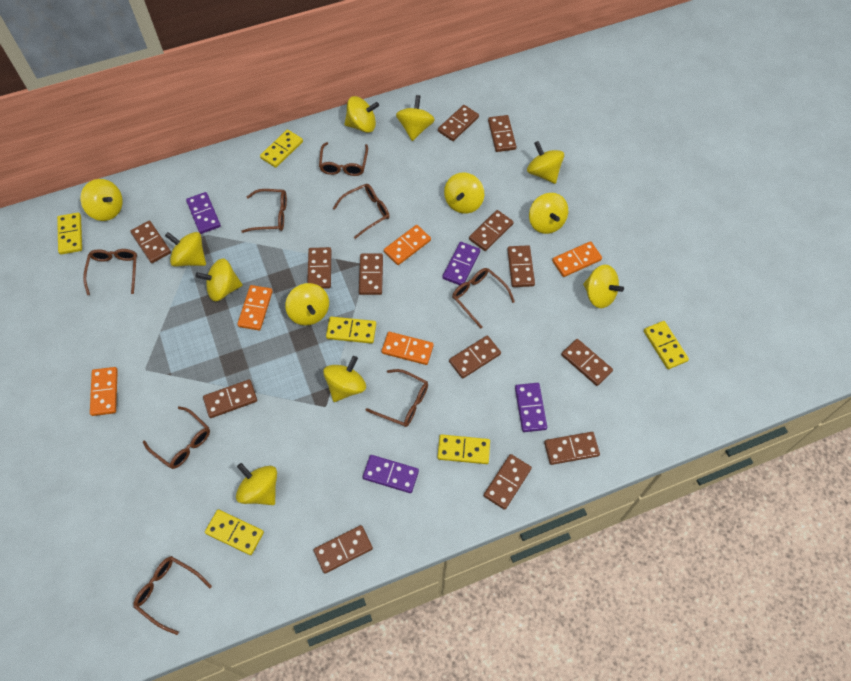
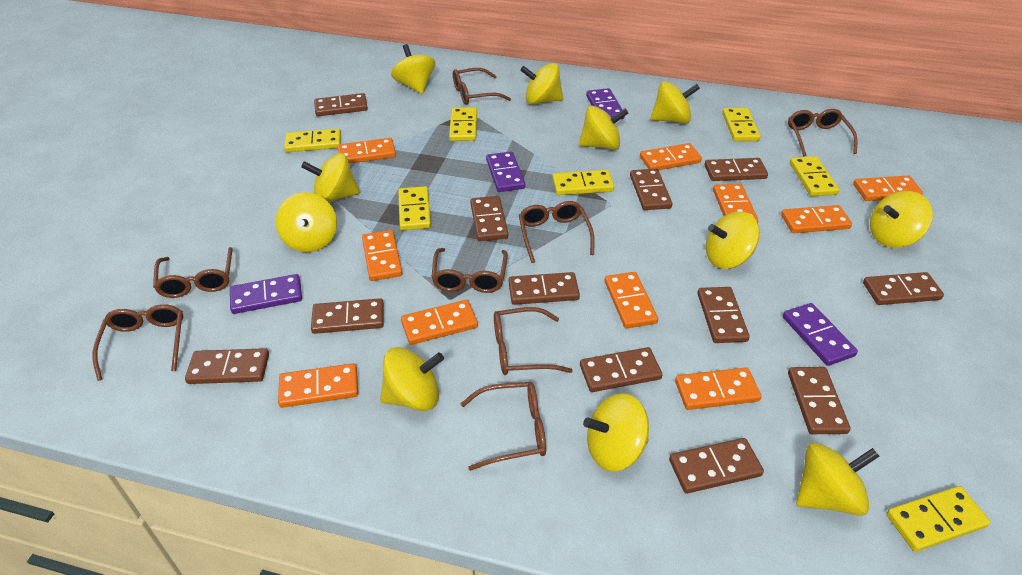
brown domino: 13 -> 12
orange domino: 5 -> 10
yellow domino: 6 -> 7
yellow spinning top: 12 -> 11

